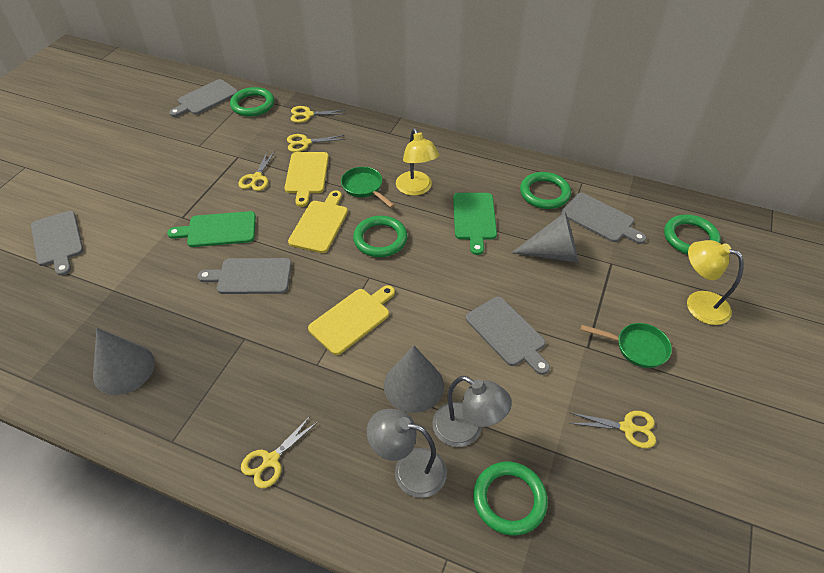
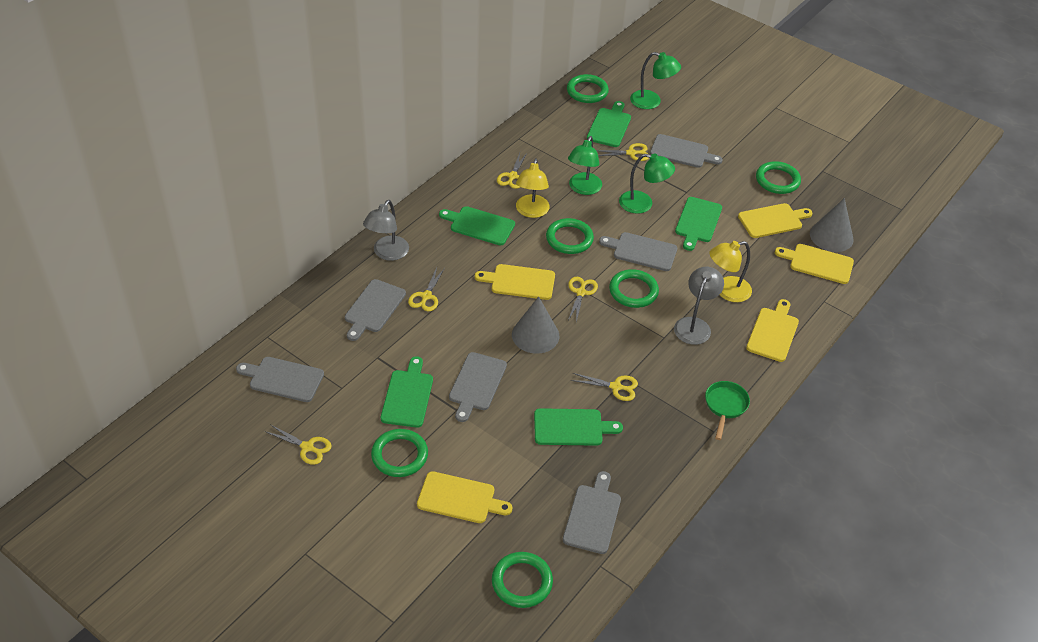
green cutting board: 2 -> 5
green lamp: 0 -> 3
green pan: 2 -> 1
green ring: 5 -> 6
grey cone: 3 -> 2
grey cutting board: 5 -> 6
yellow cutting board: 3 -> 5
yellow scissors: 5 -> 6

